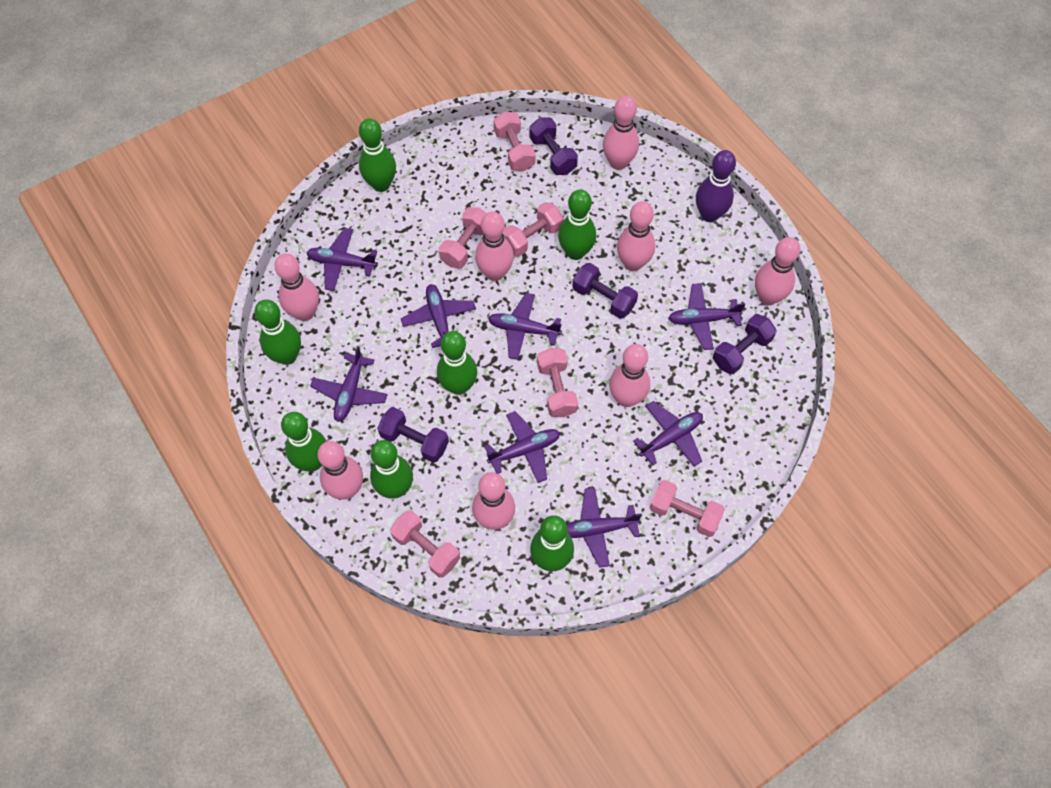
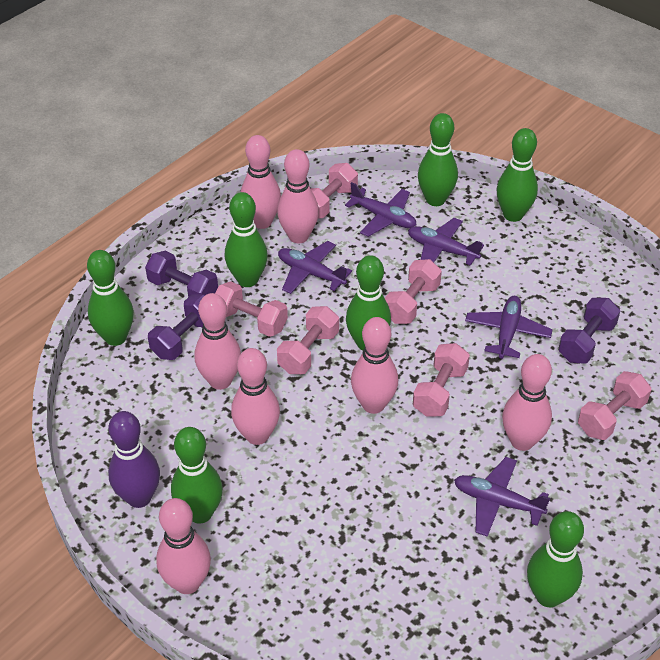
pink bowling pin: 8 -> 7
purple dumbbell: 4 -> 3
purple plane: 8 -> 5

